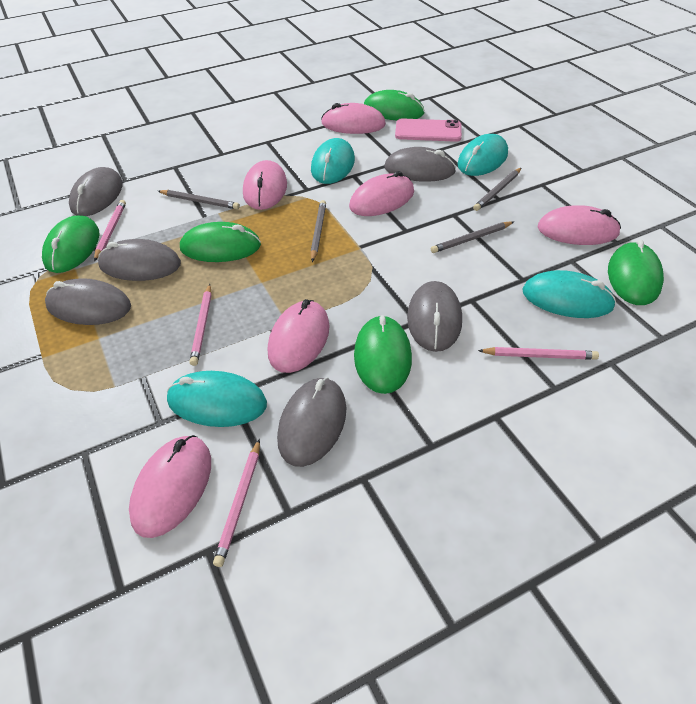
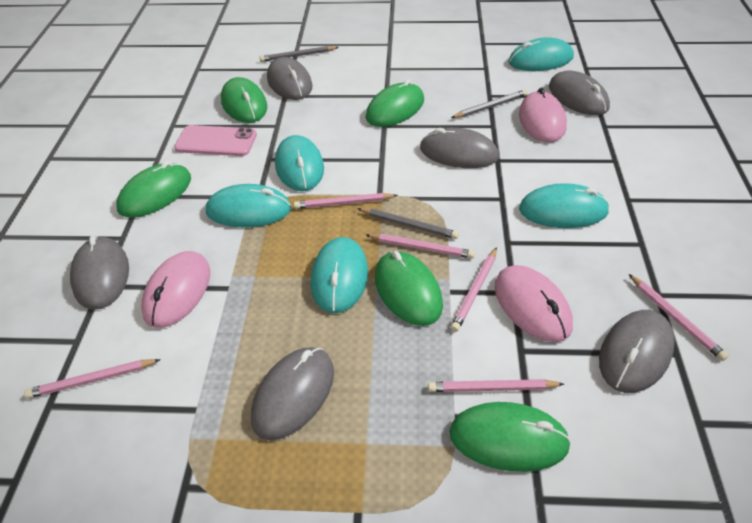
grey pencil: 4 -> 3
pink mouse: 6 -> 3
pink pencil: 4 -> 6
turquoise mouse: 4 -> 5

